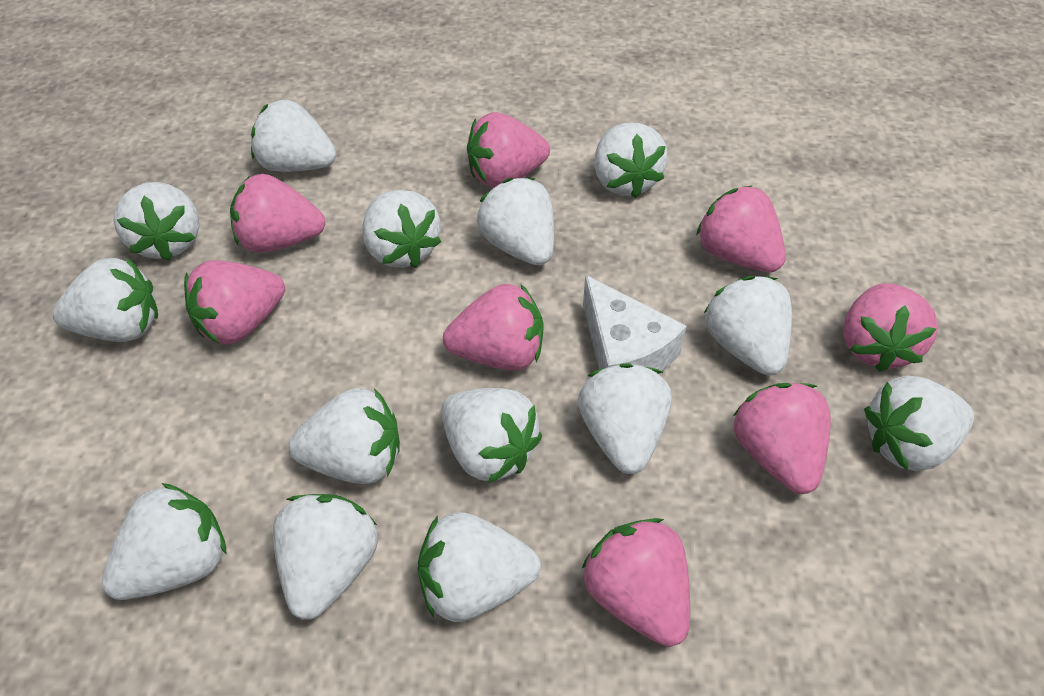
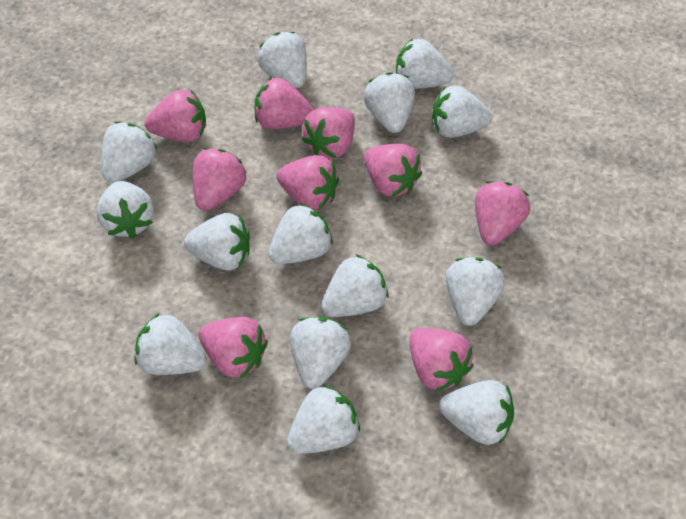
pink strawberry: 8 -> 9
white cheese: 1 -> 0

